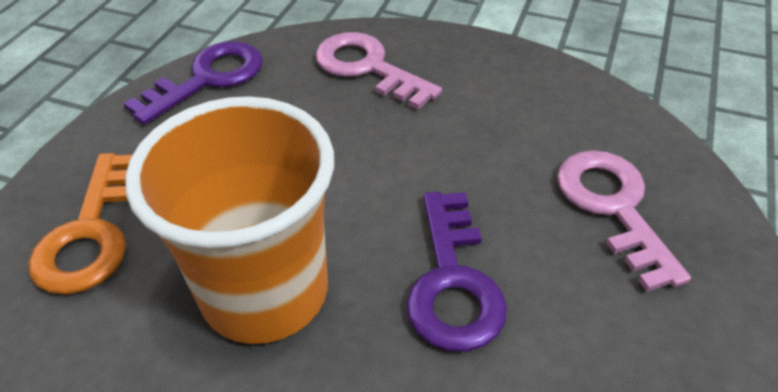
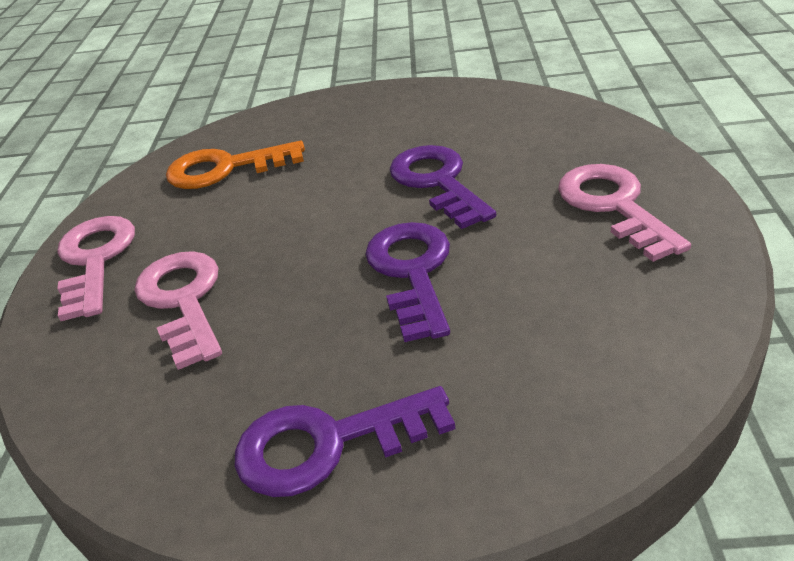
orange cup: 1 -> 0
pink key: 2 -> 3
purple key: 2 -> 3

